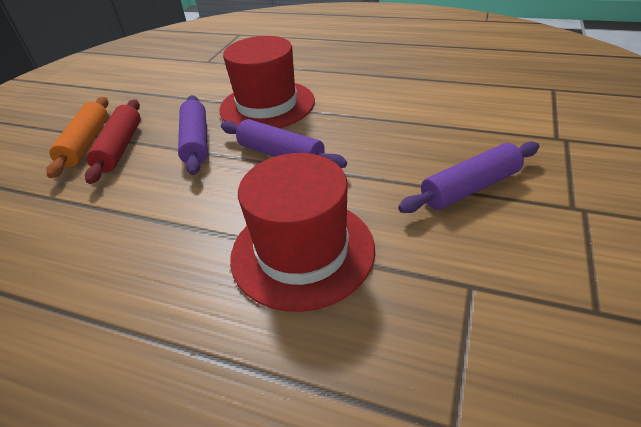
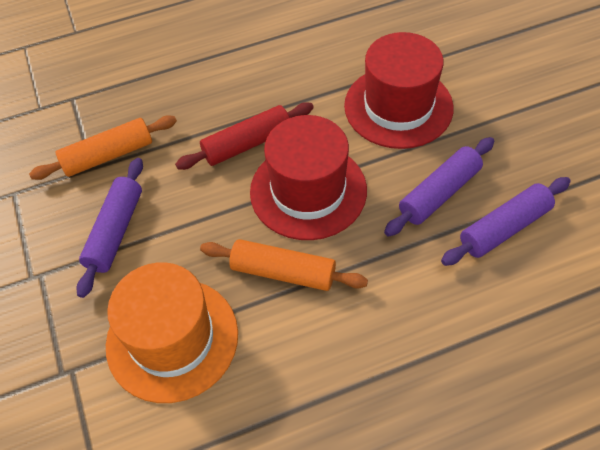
orange hat: 0 -> 1
orange rolling pin: 1 -> 2

